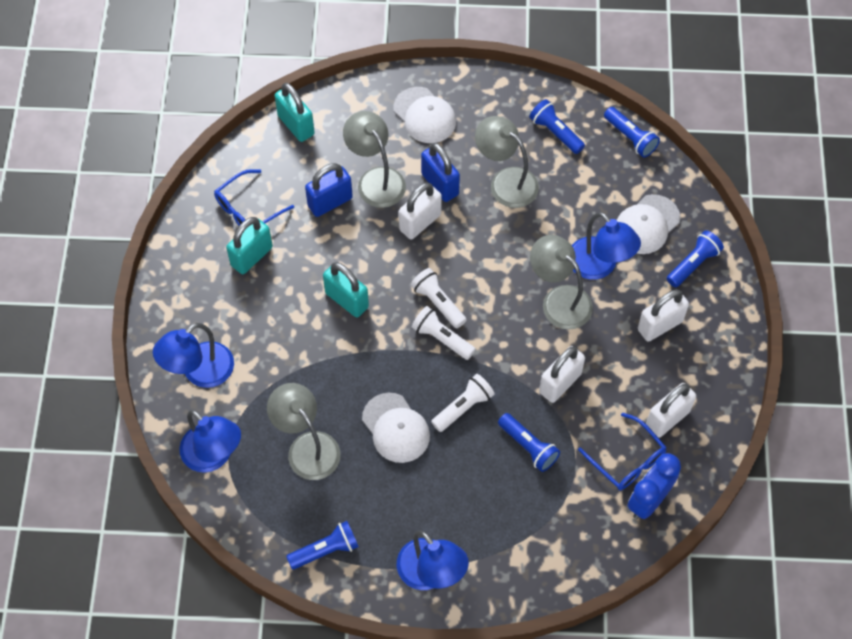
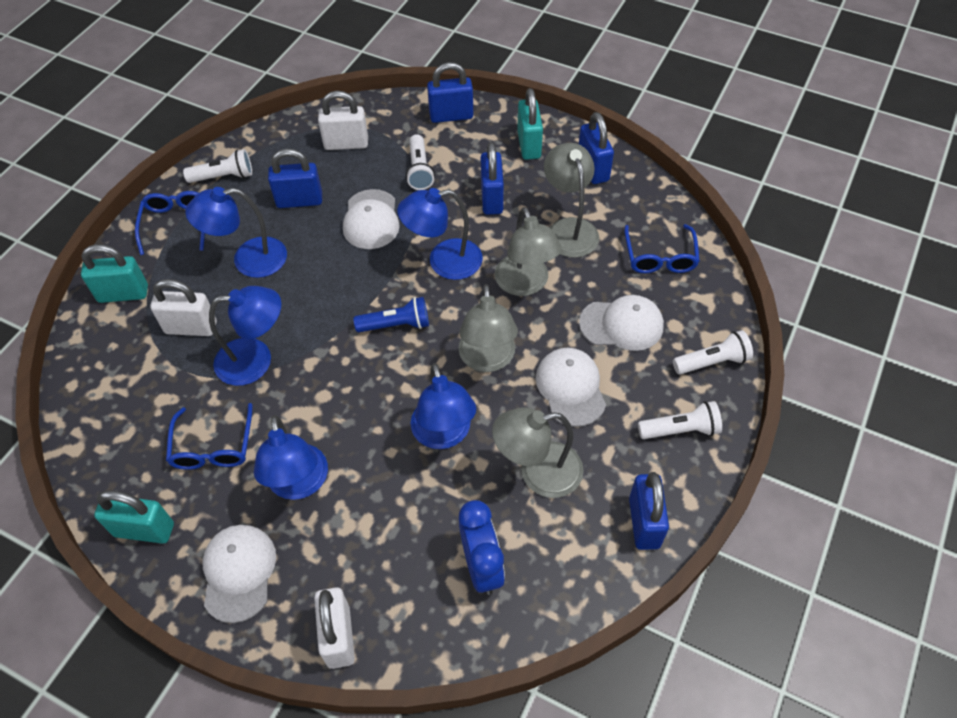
blue flashlight: 5 -> 1
blue glasses: 2 -> 3
blue lamp: 4 -> 5
blue padlock: 2 -> 5
white cap: 3 -> 4
white flashlight: 3 -> 4
white padlock: 4 -> 3

